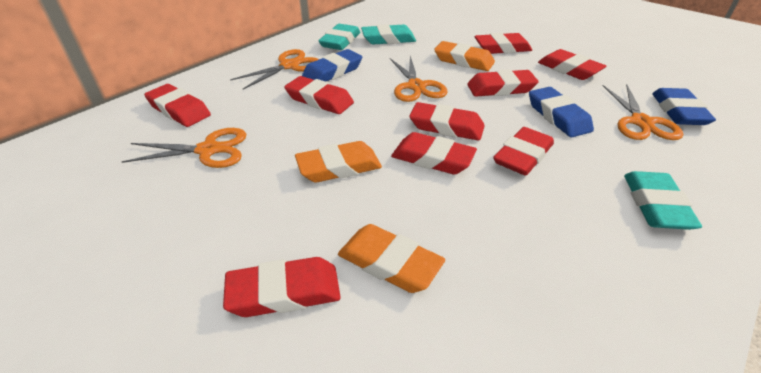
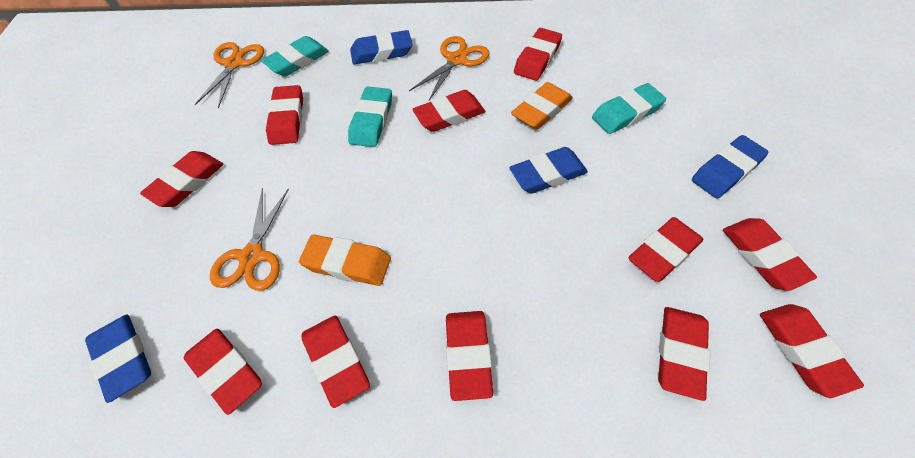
blue eraser: 3 -> 4
orange eraser: 3 -> 2
orange scissors: 4 -> 3
red eraser: 9 -> 11

